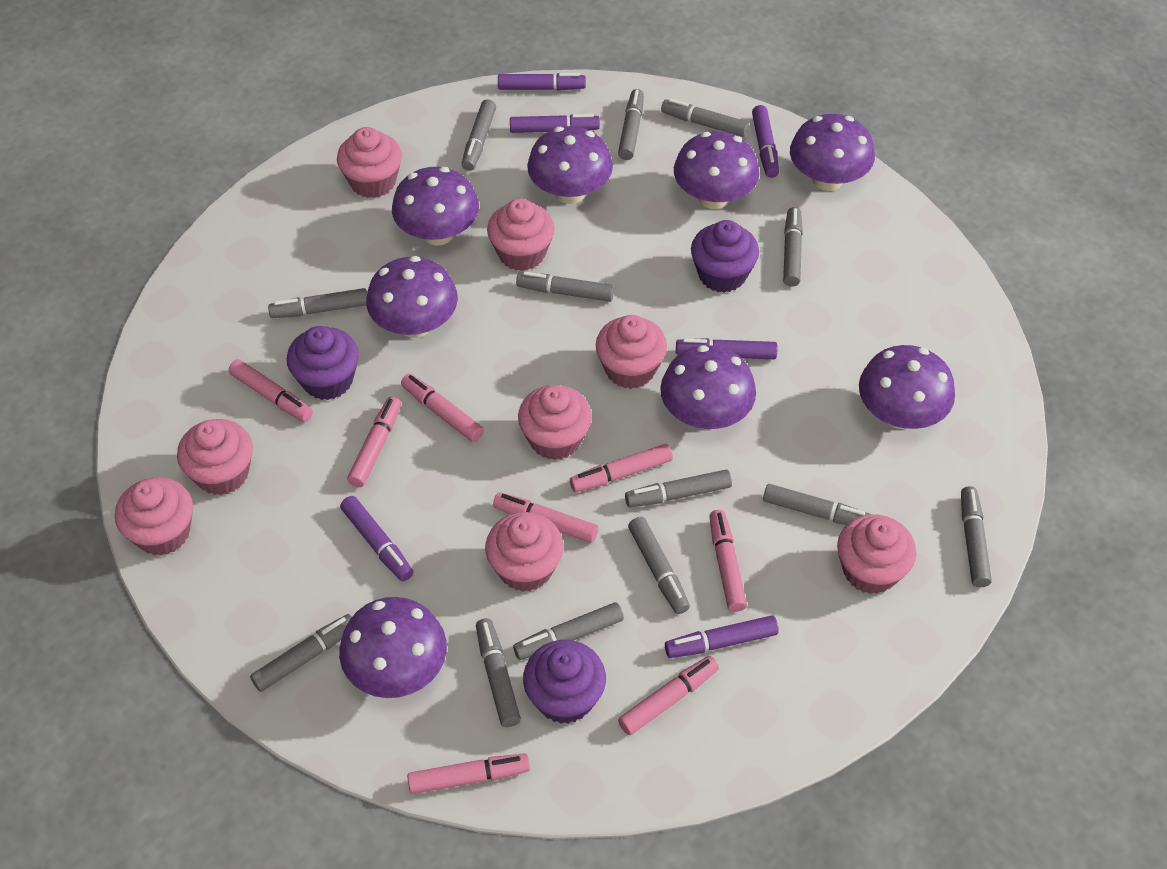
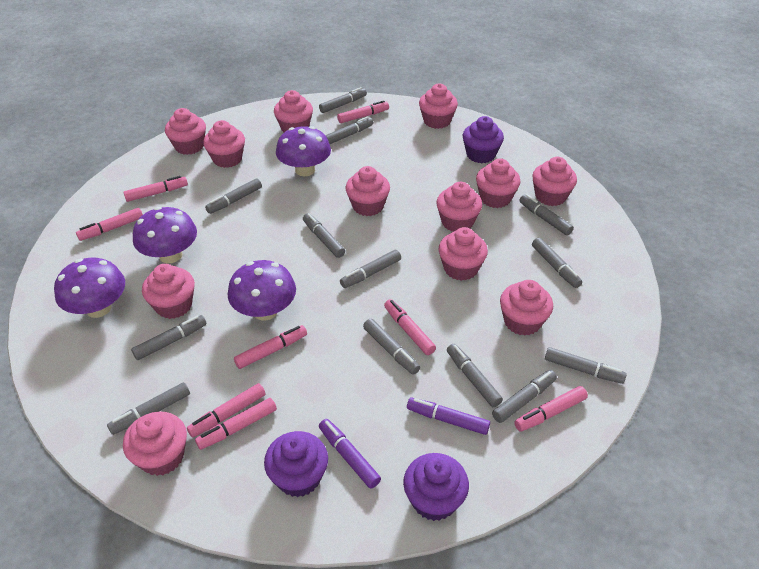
pink cupcake: 8 -> 12
purple marker: 6 -> 2
purple mushroom: 8 -> 4

